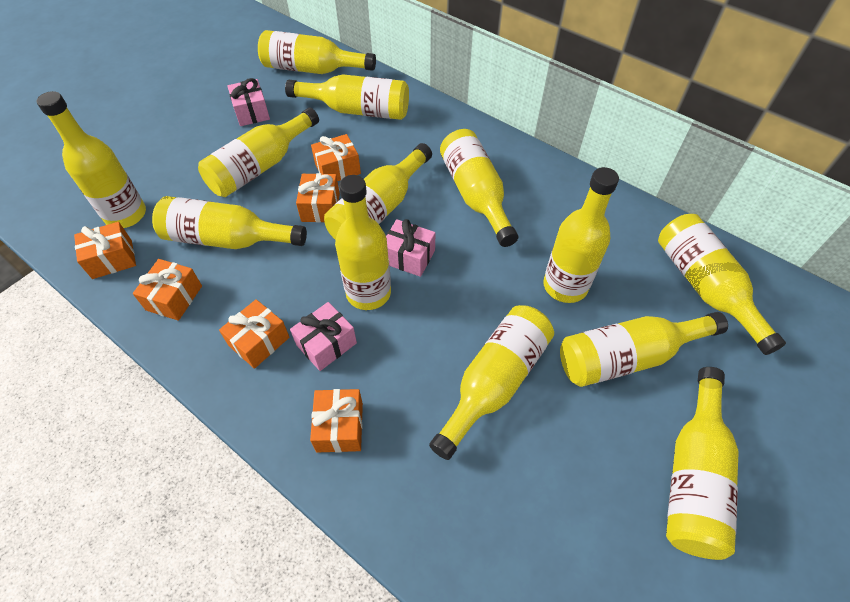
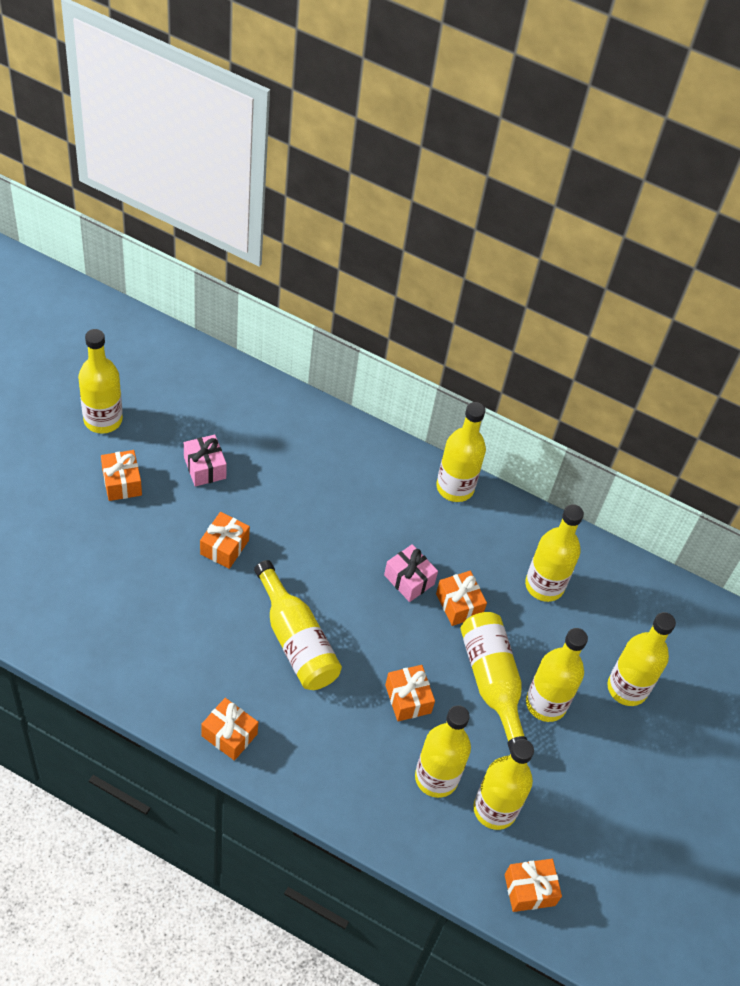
pink gift: 3 -> 2
yellow bottle: 13 -> 9

